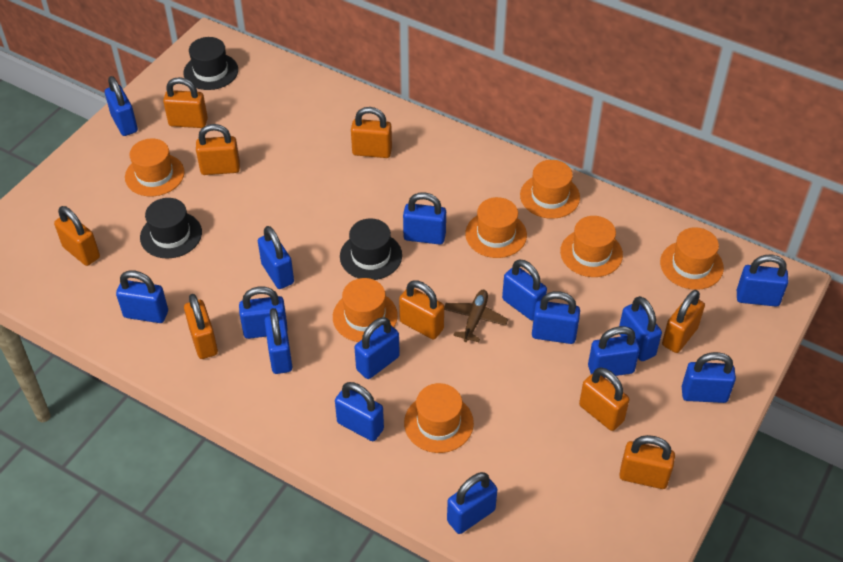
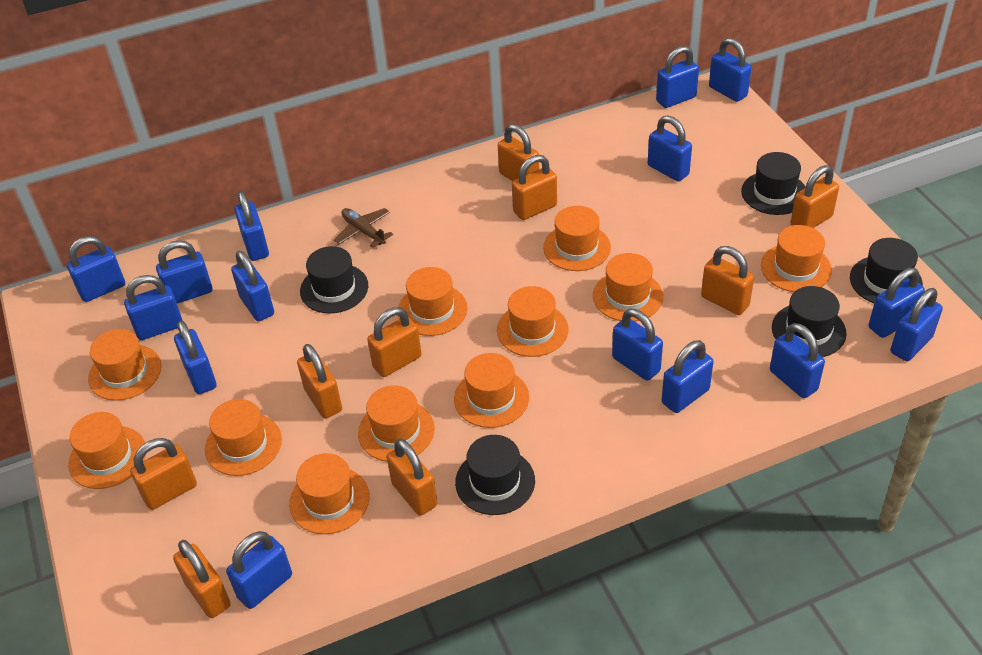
black hat: 3 -> 5
orange hat: 7 -> 11

